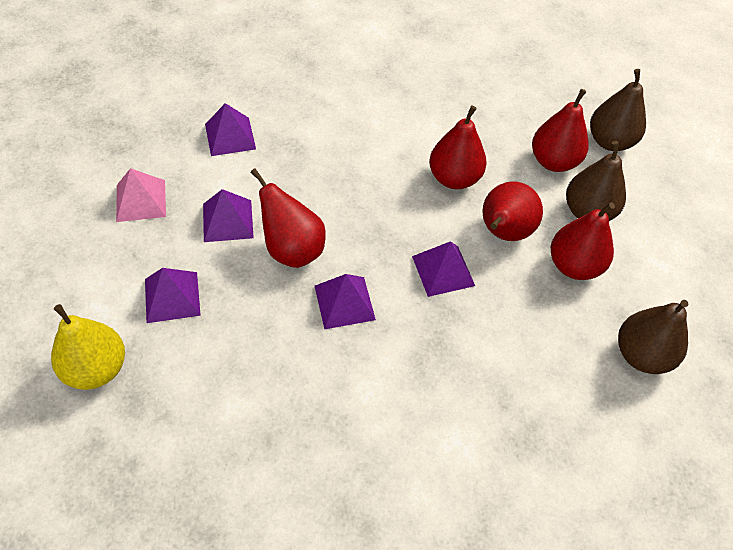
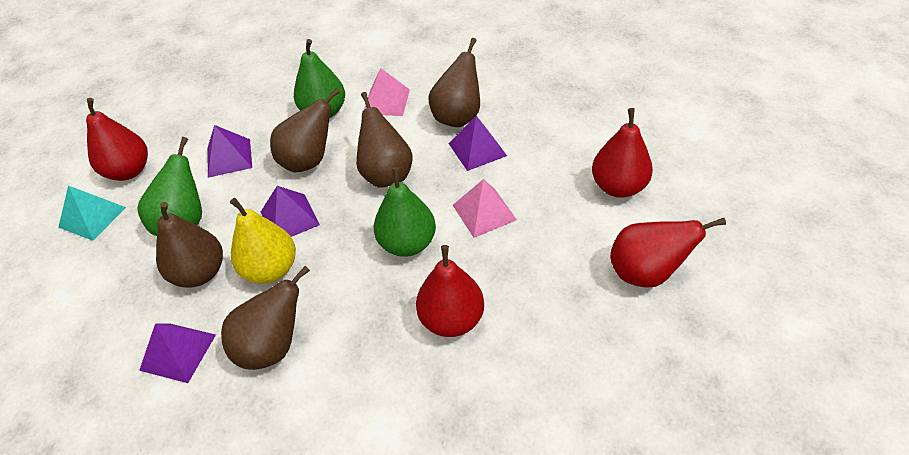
brown pear: 3 -> 5
green pear: 0 -> 3
pink pyramid: 1 -> 2
purple pyramid: 5 -> 4
red pear: 5 -> 4
turquoise pyramid: 0 -> 1

